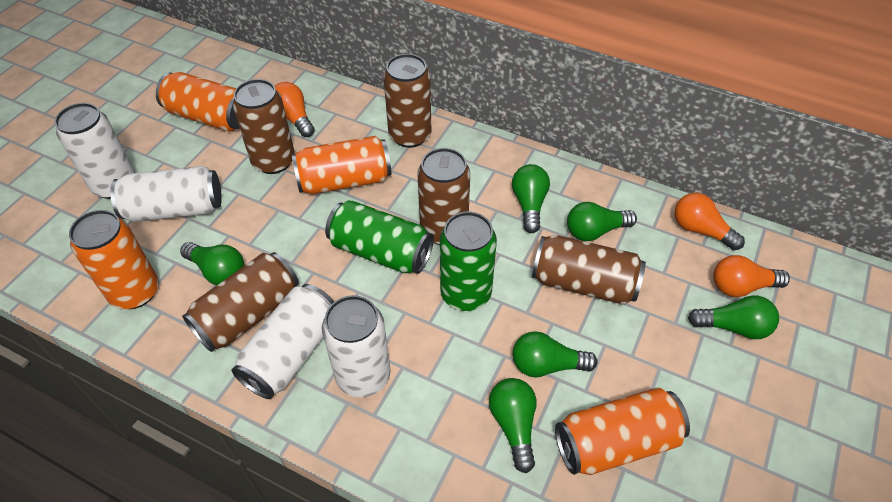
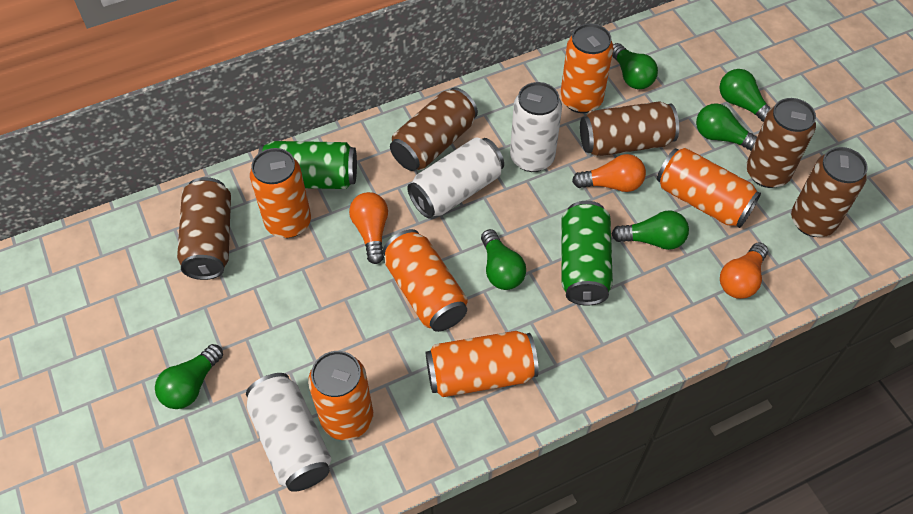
orange can: 4 -> 6
white can: 4 -> 3

